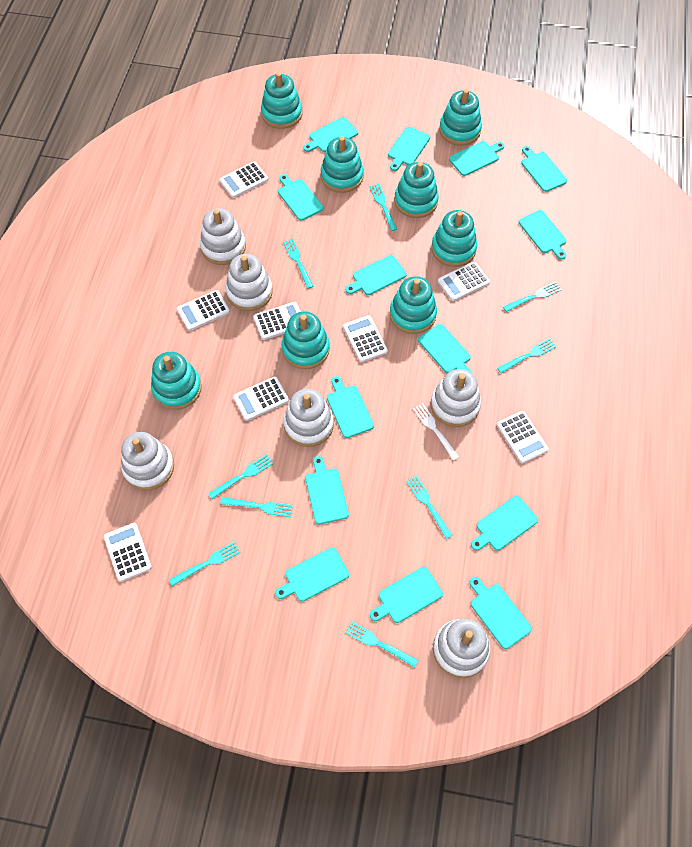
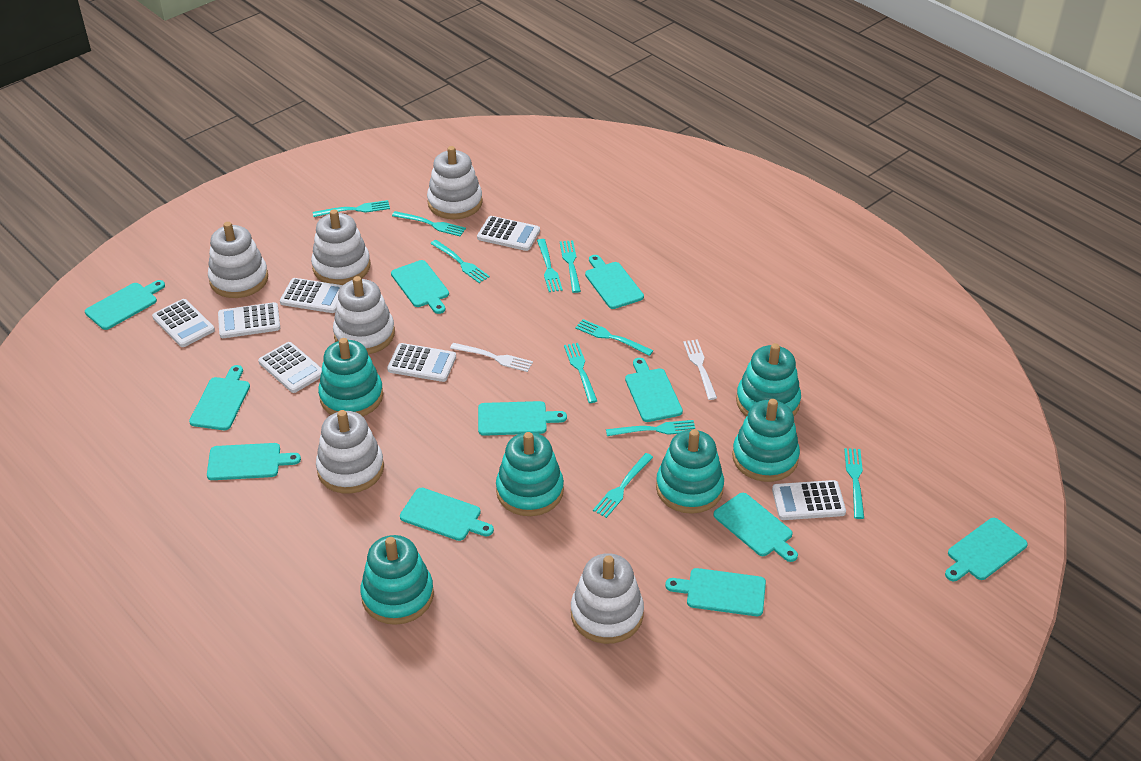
turquoise cutting board: 14 -> 11
turquoise fork: 9 -> 10
turquoise stacking toy: 8 -> 6
white calculator: 8 -> 7
white fork: 1 -> 2

